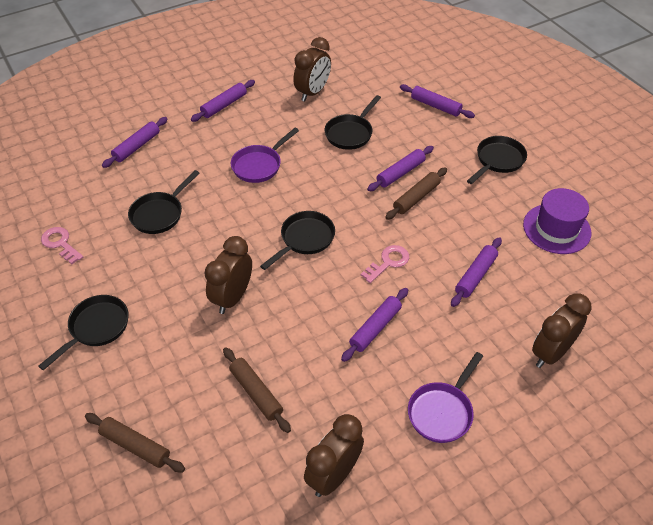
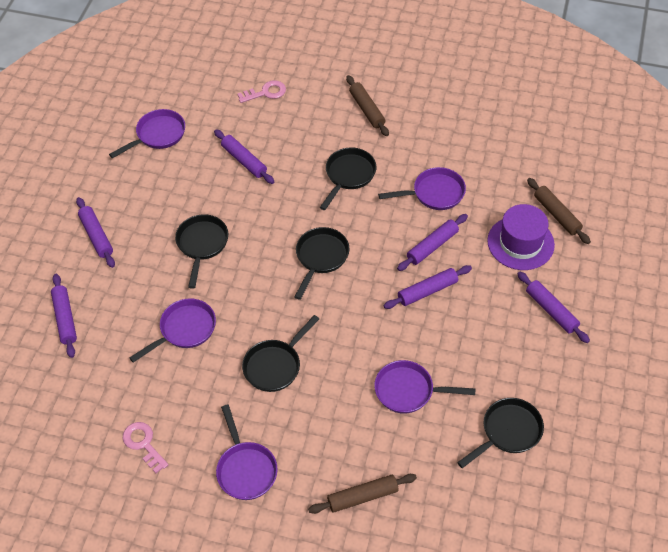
brown clock: 4 -> 0
purple pan: 2 -> 5

